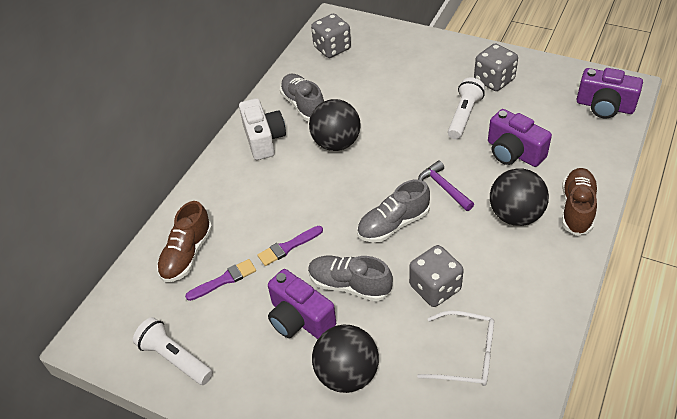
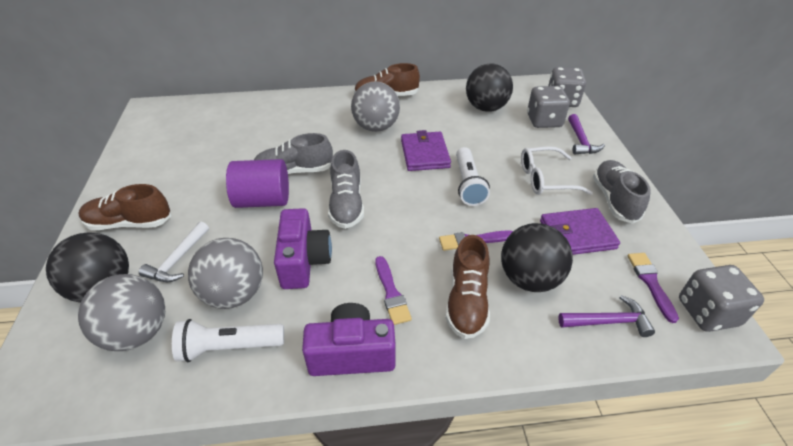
brown shoe: 2 -> 3
grey ball: 0 -> 3
purple brush: 2 -> 3
purple camera: 3 -> 2
purple cylinder: 0 -> 1
purple hammer: 1 -> 2
purple wallet: 0 -> 2
white camera: 1 -> 0
white hammer: 0 -> 1

